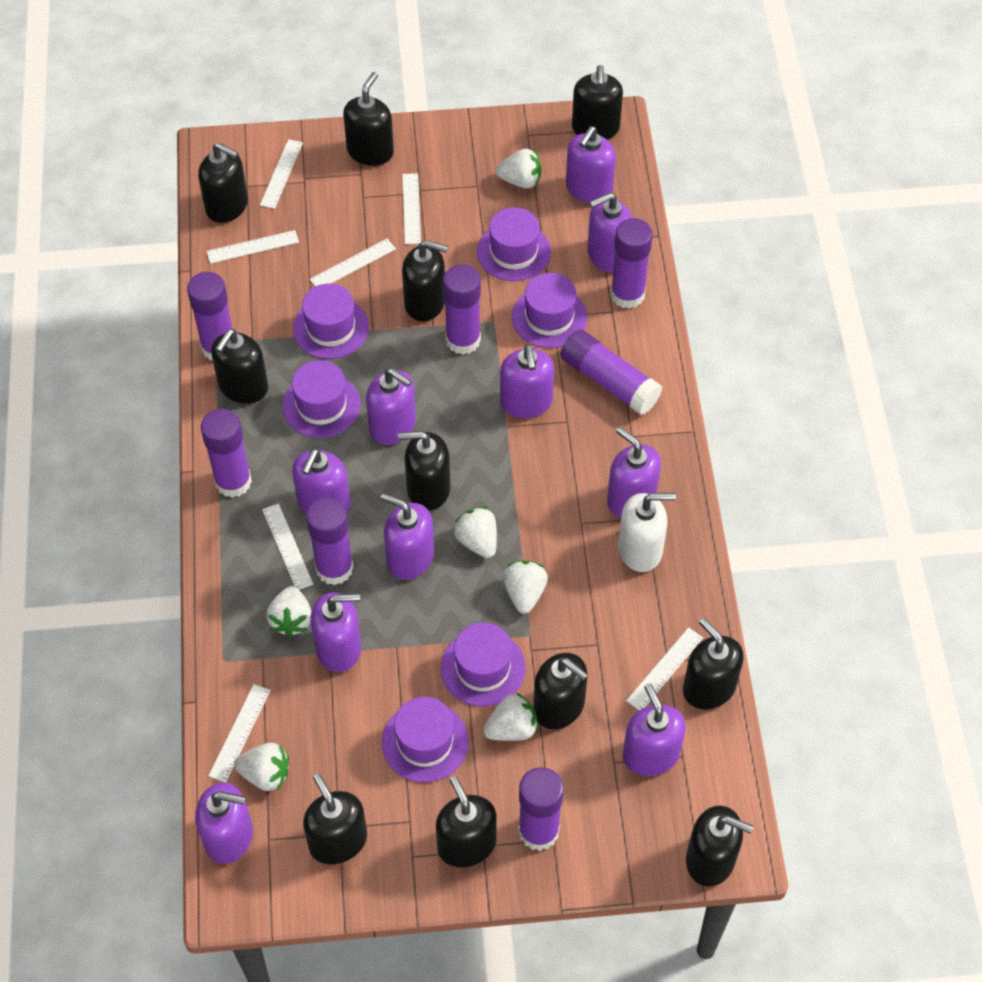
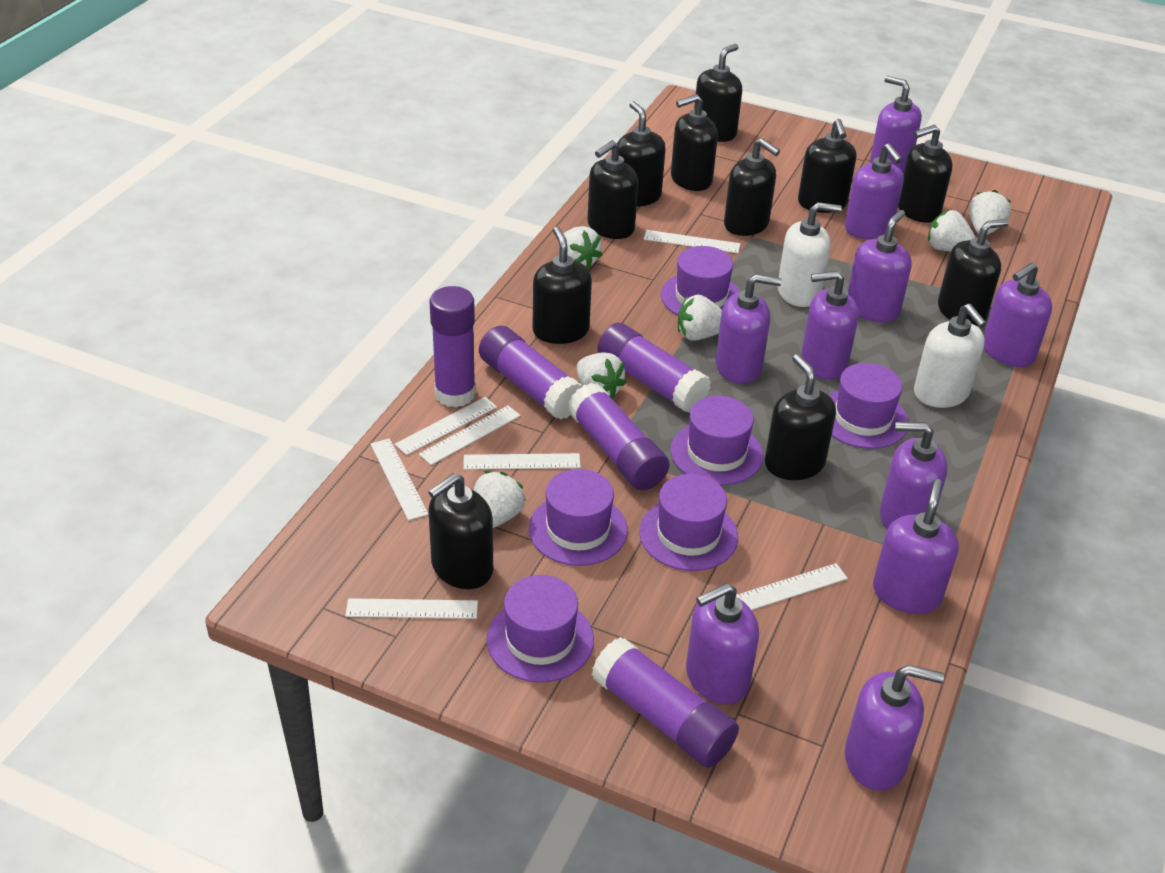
purple glue stick: 7 -> 5
white soap dispenser: 1 -> 2

